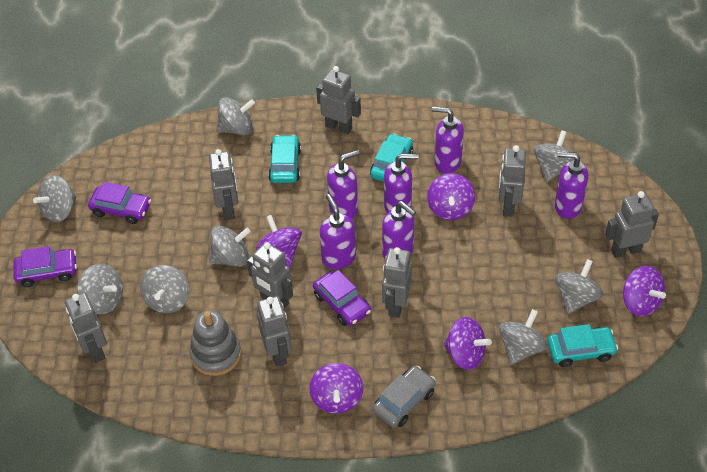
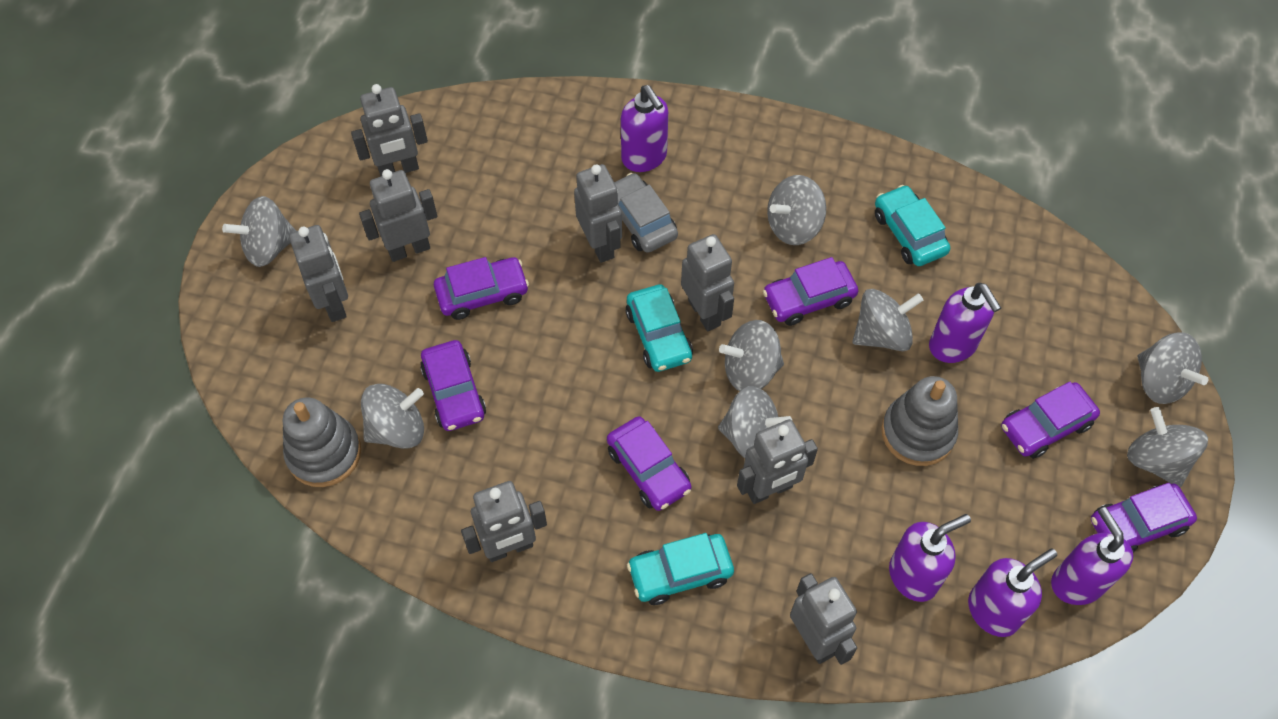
grey stacking toy: 1 -> 2
purple car: 3 -> 6
purple soap dispenser: 6 -> 5
purple spinning top: 5 -> 0

